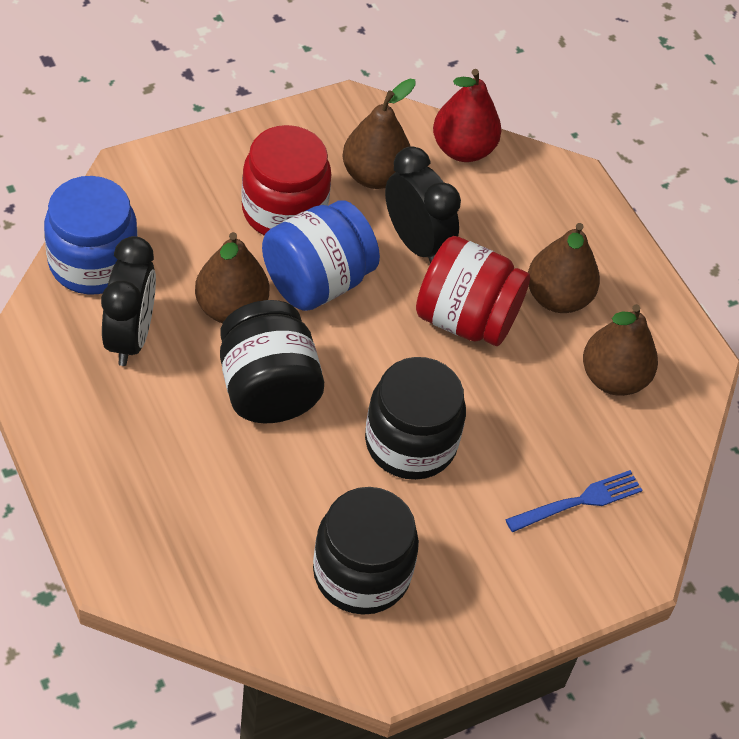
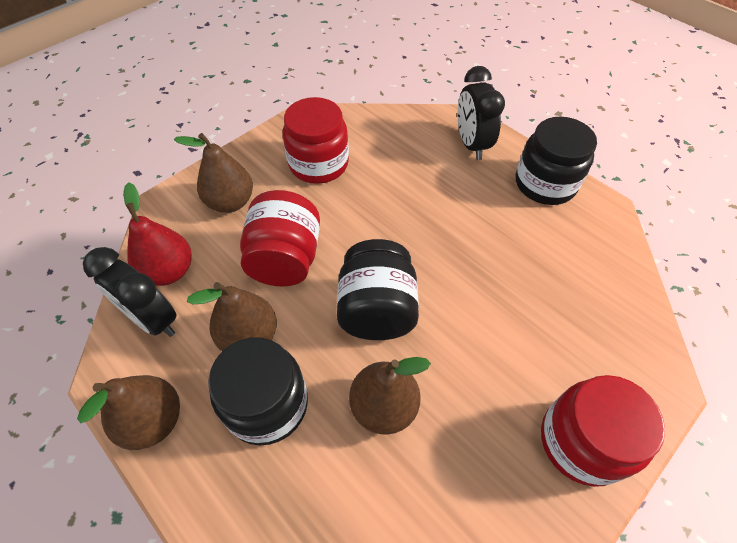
blue fork: 1 -> 0
blue jar: 2 -> 0
red jar: 2 -> 3

